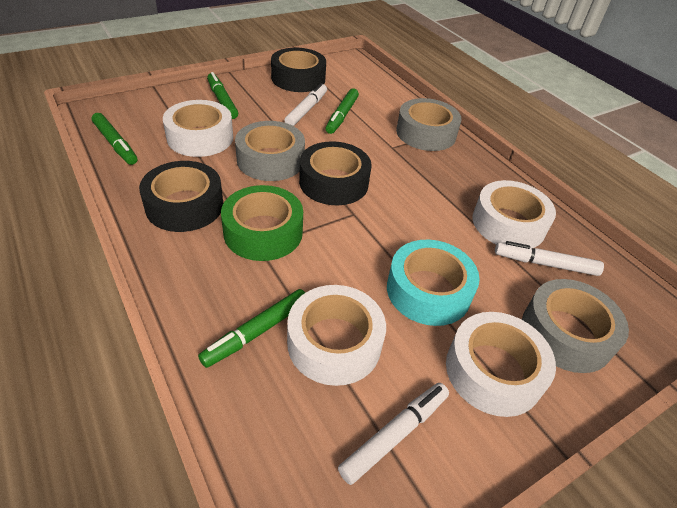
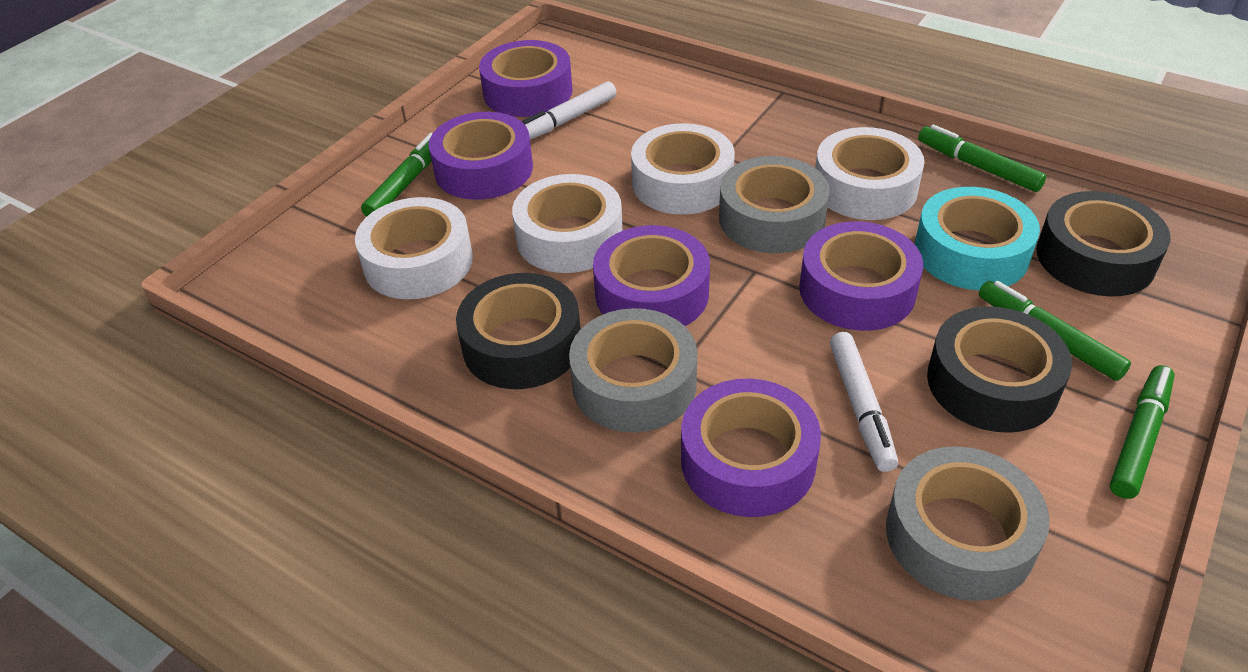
green tape: 1 -> 0
purple tape: 0 -> 5
white marker: 3 -> 2

